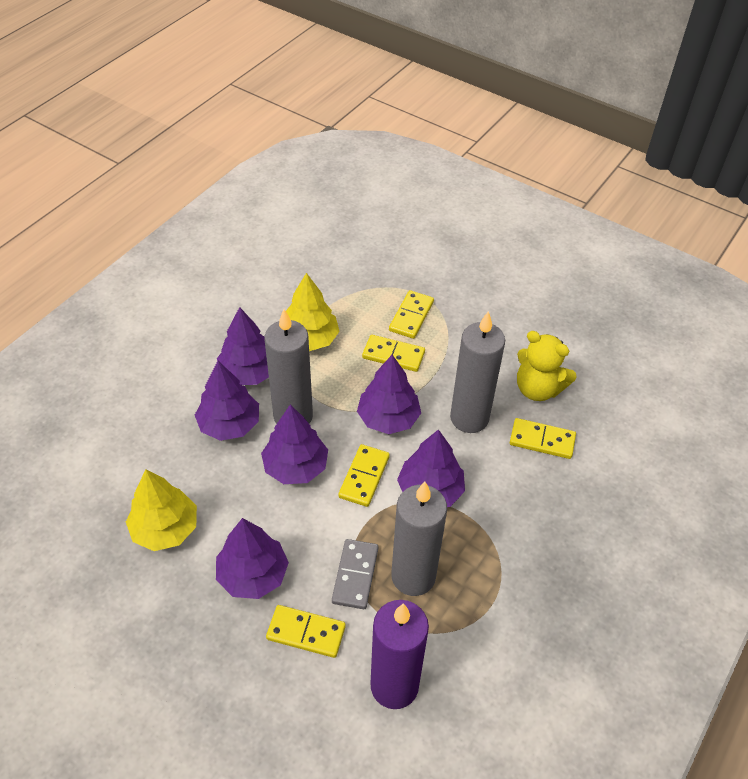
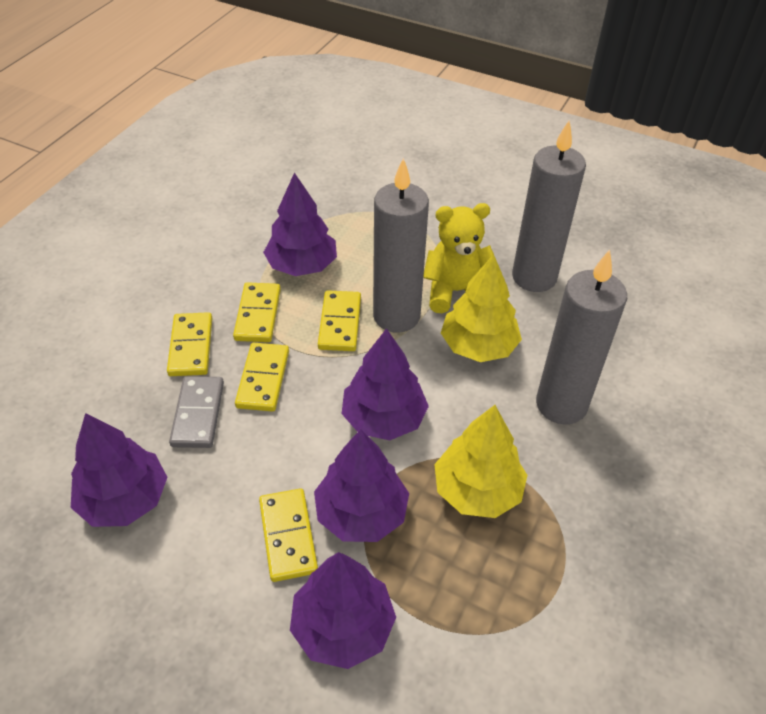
purple candle: 1 -> 0
purple tree: 6 -> 5

